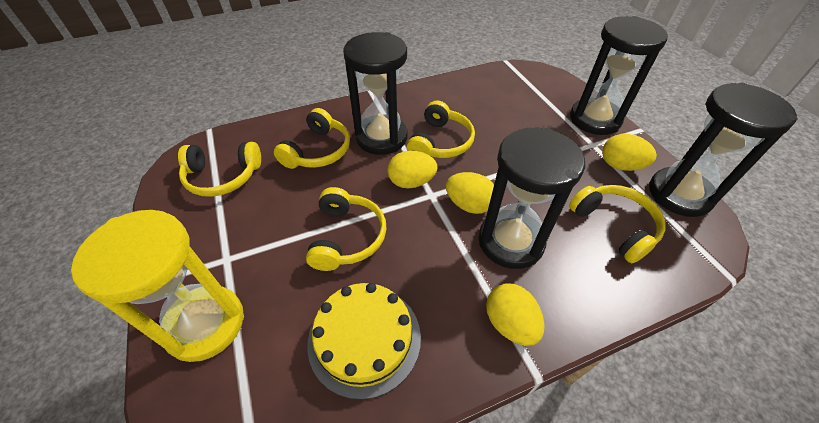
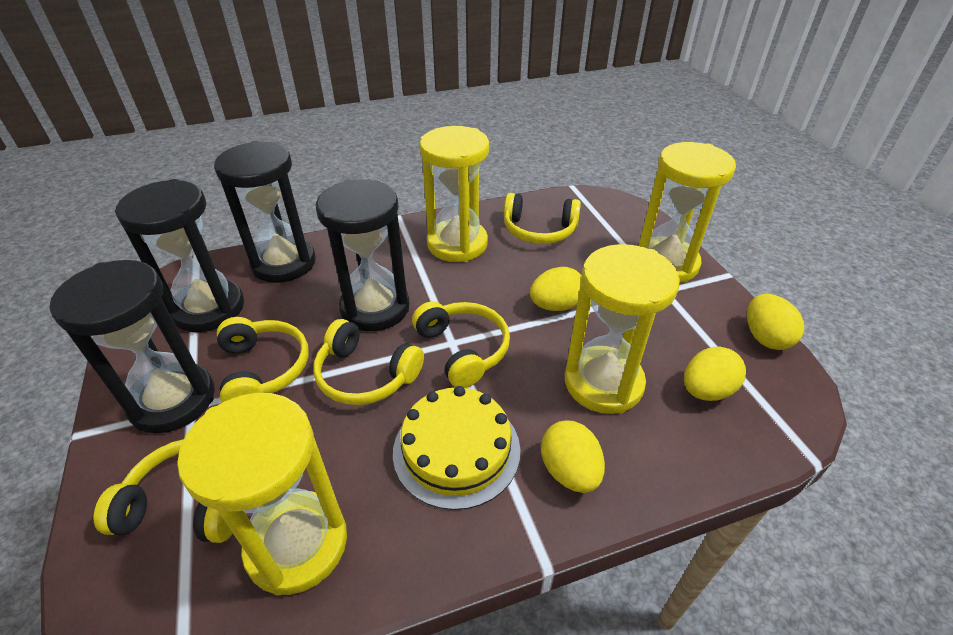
yellow hourglass: 1 -> 4

